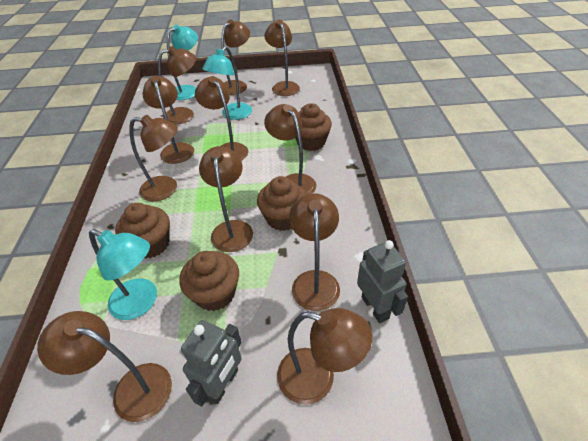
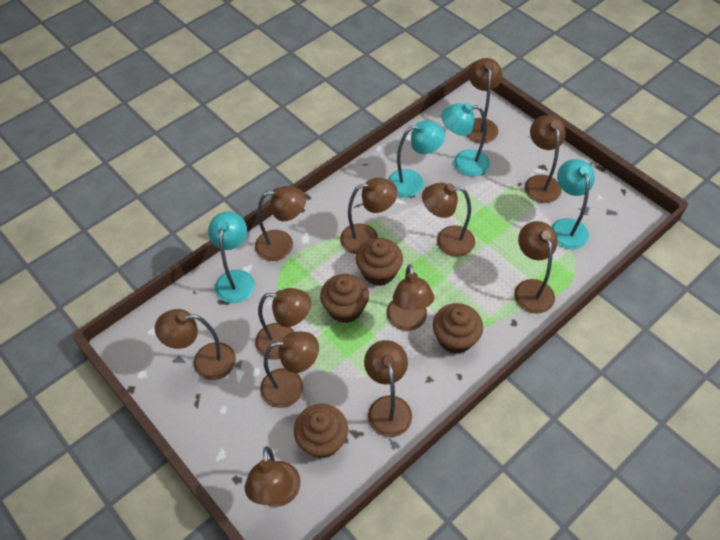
brown lamp: 11 -> 12
grey robot: 2 -> 0
turquoise lamp: 3 -> 4

